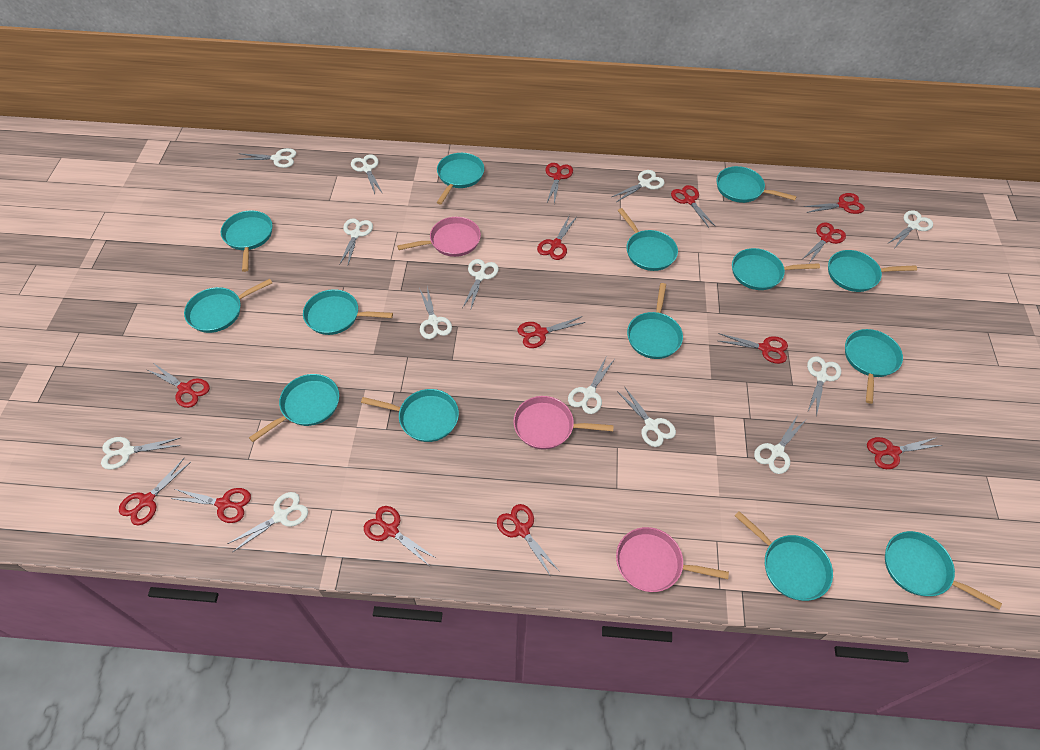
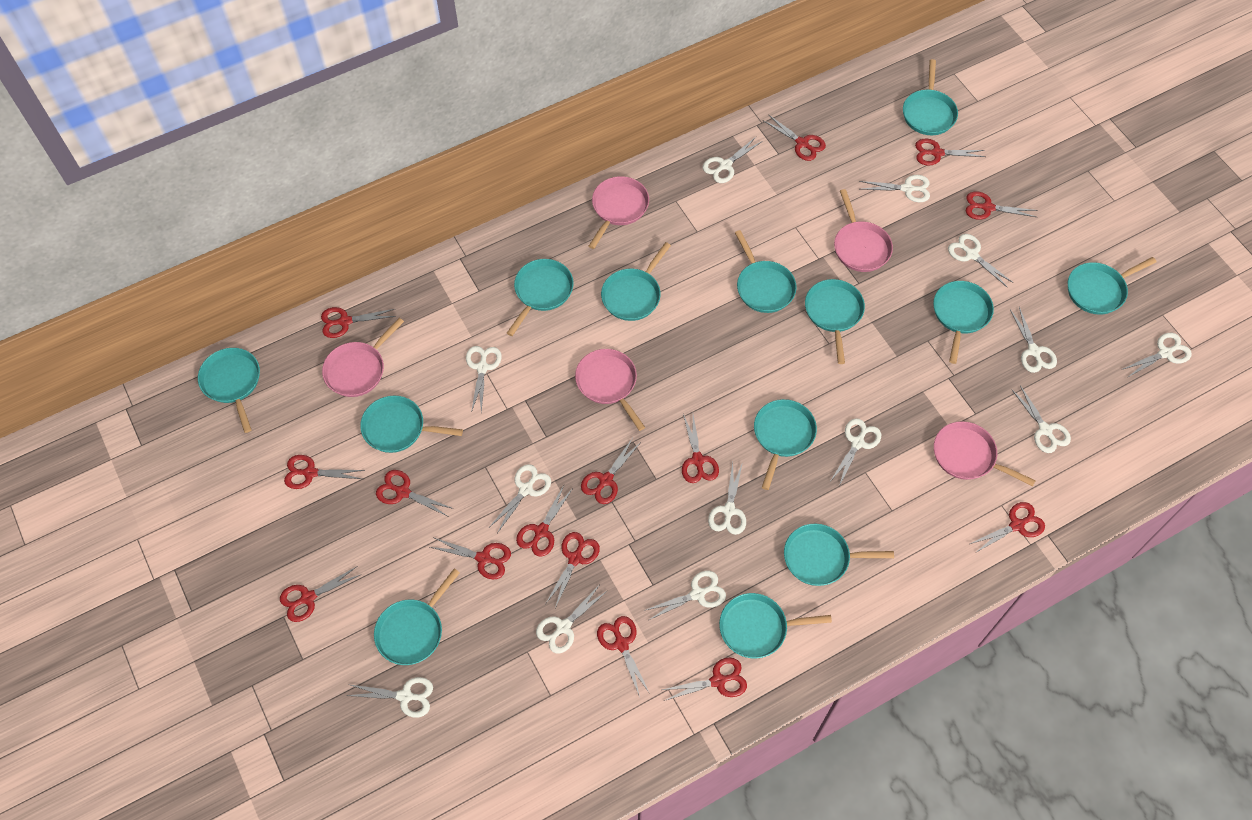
pink pan: 3 -> 5
red scissors: 13 -> 15
turquoise pan: 14 -> 13

